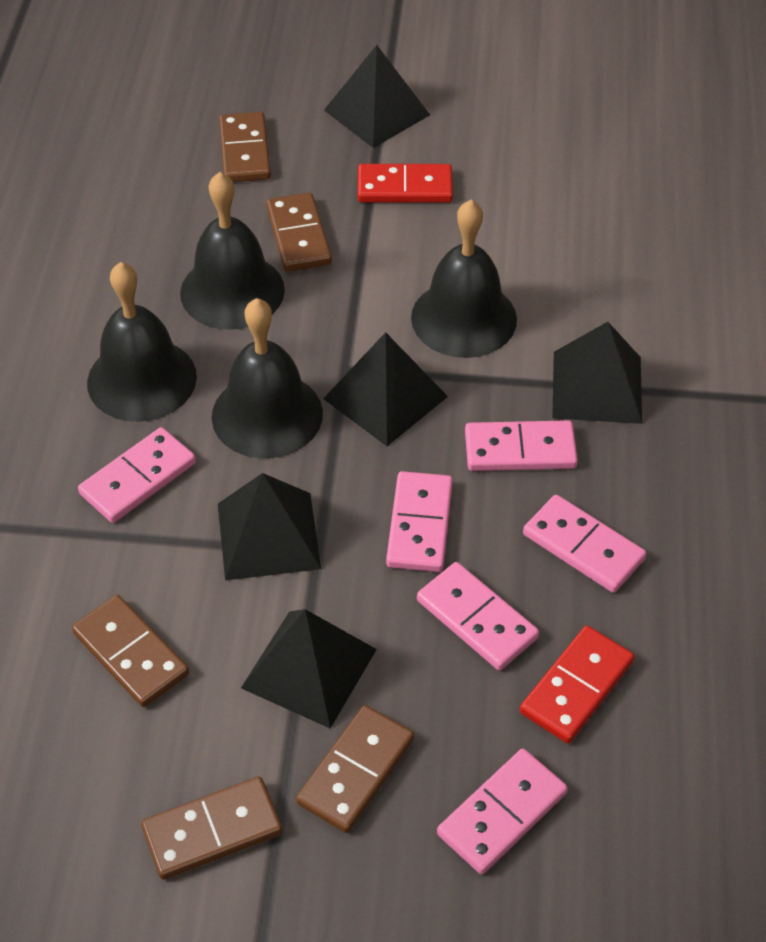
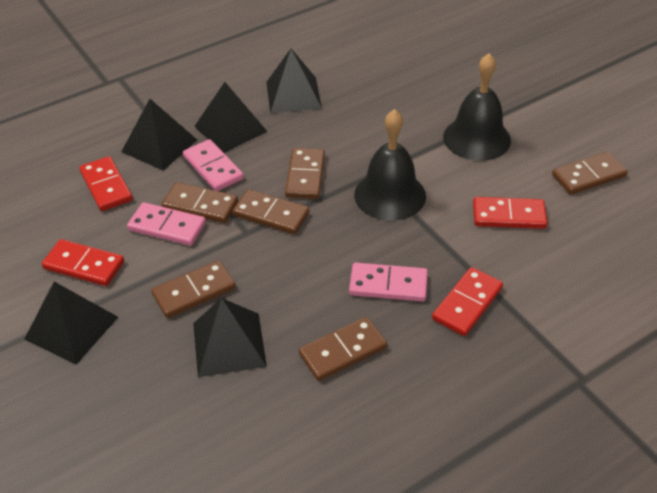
black bell: 4 -> 2
brown domino: 5 -> 6
pink domino: 6 -> 3
red domino: 2 -> 4

